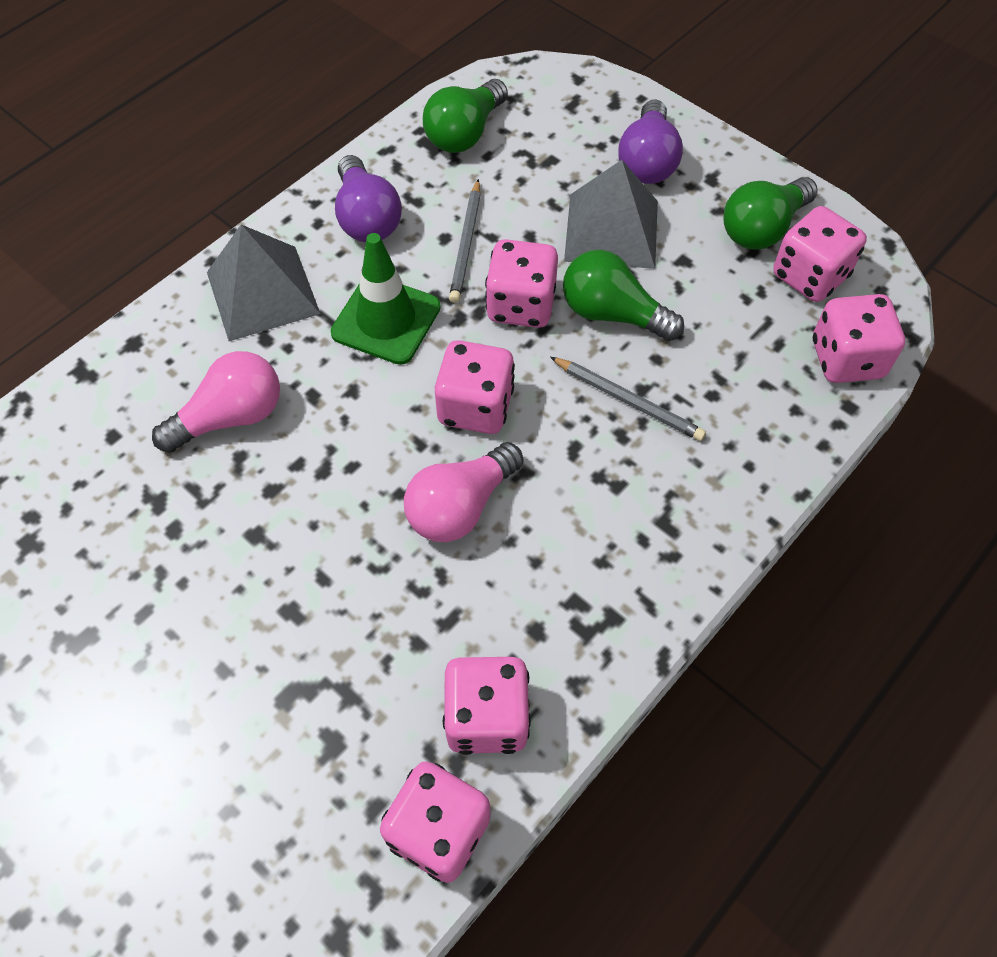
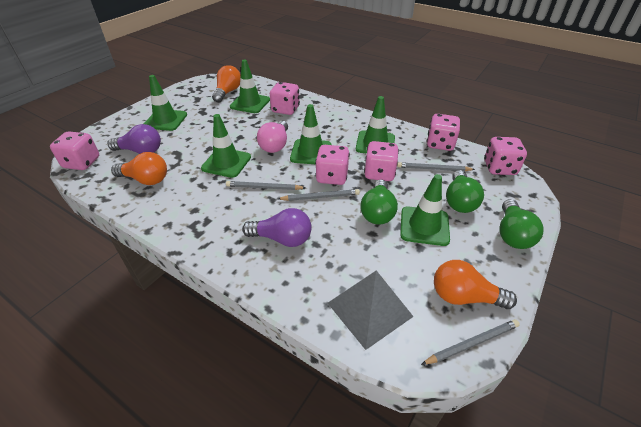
green traffic cone: 1 -> 6
grey pencil: 2 -> 4
grey pyramid: 2 -> 1
orange light bulb: 0 -> 3
pink light bulb: 2 -> 1

